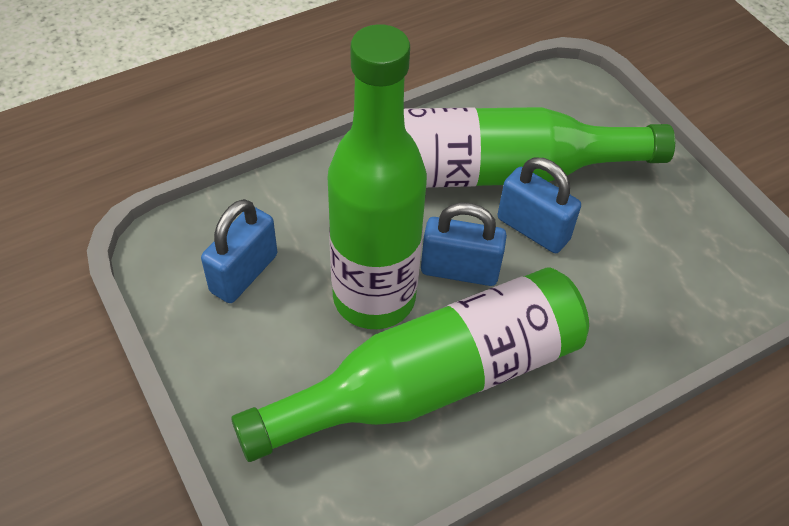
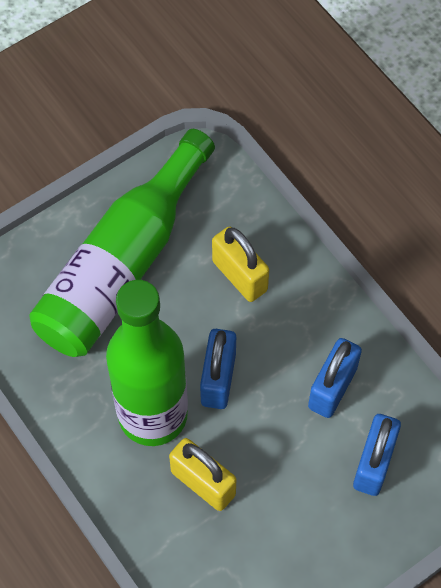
green bottle: 3 -> 2
yellow padlock: 0 -> 2

